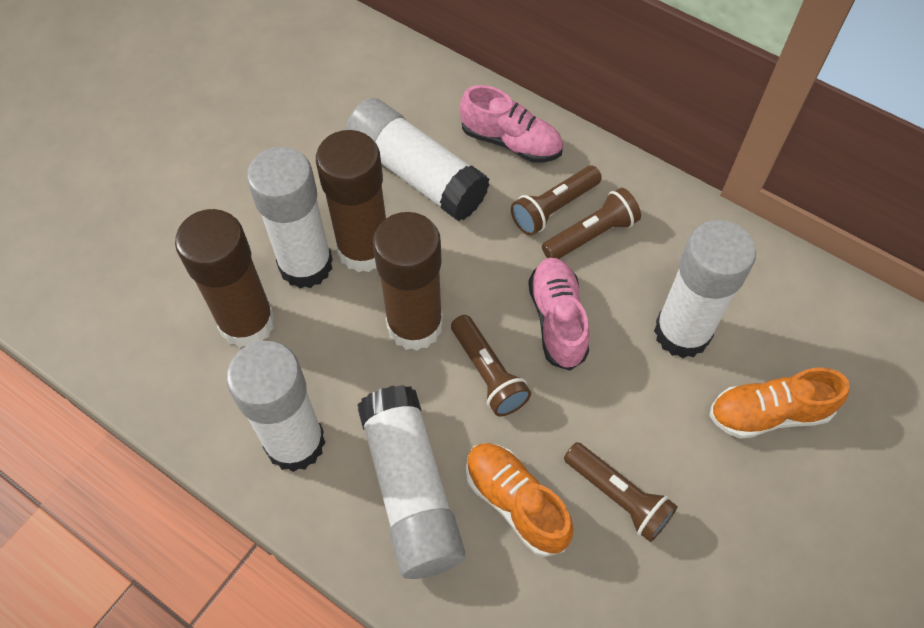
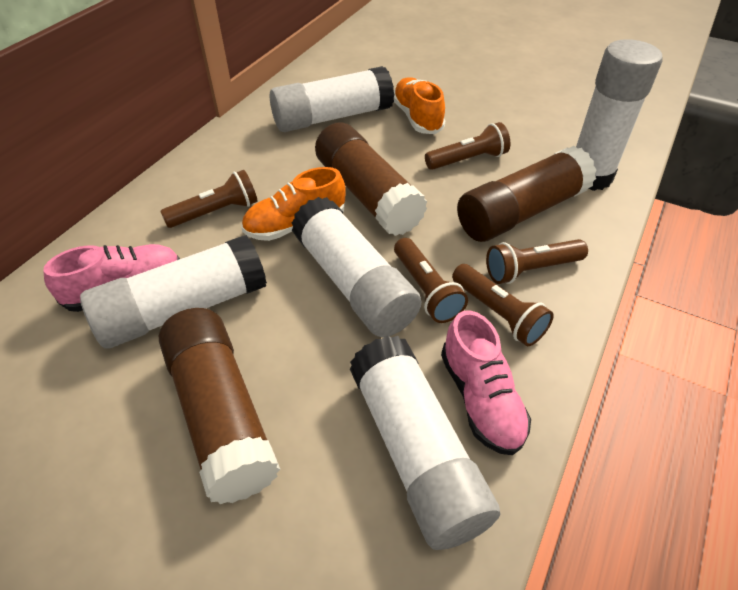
brown flashlight: 4 -> 5

